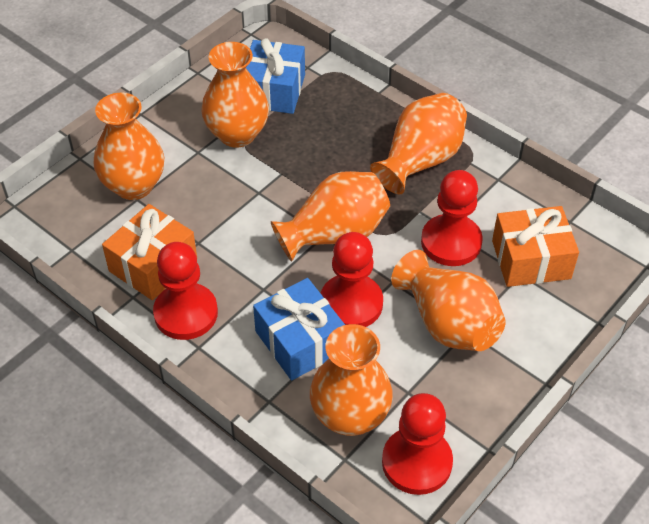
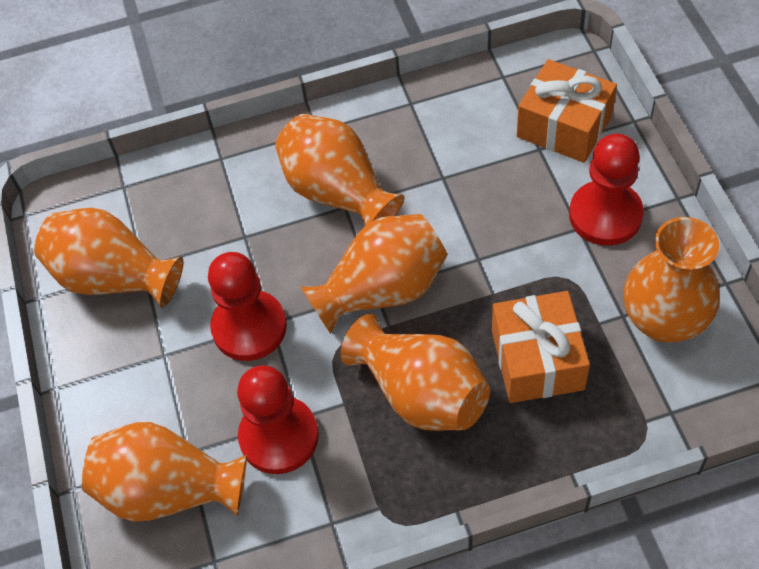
blue gift: 2 -> 0
red pawn: 4 -> 3

